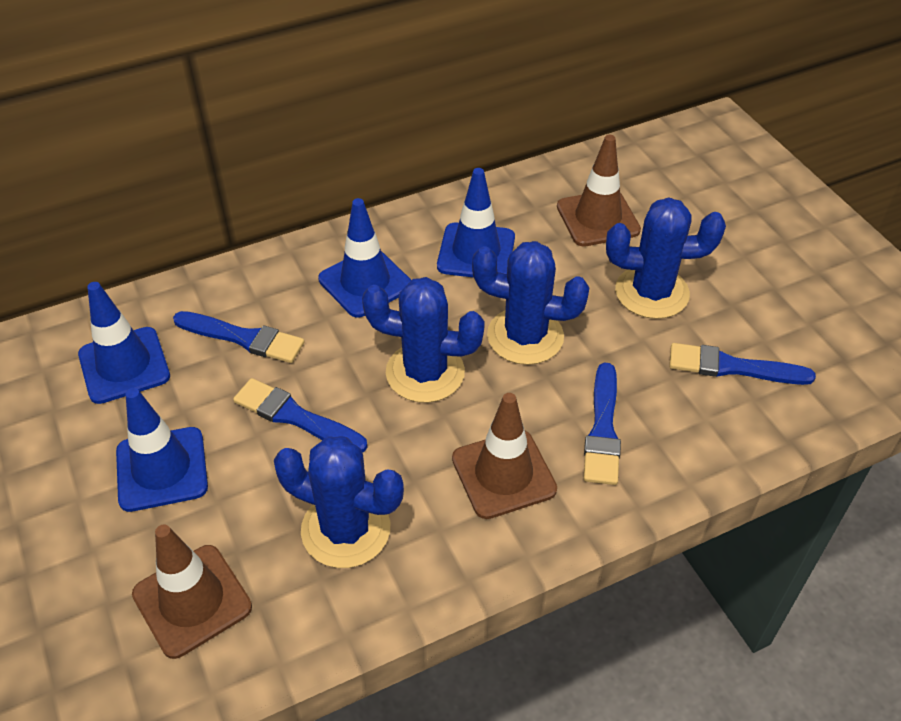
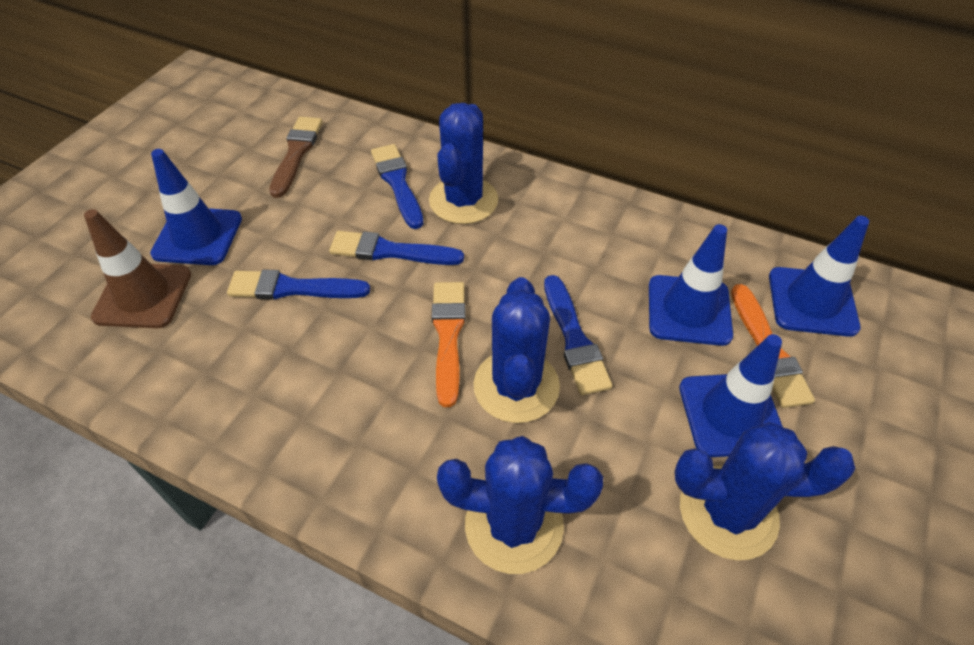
brown brush: 0 -> 1
brown traffic cone: 3 -> 1
orange brush: 0 -> 2

